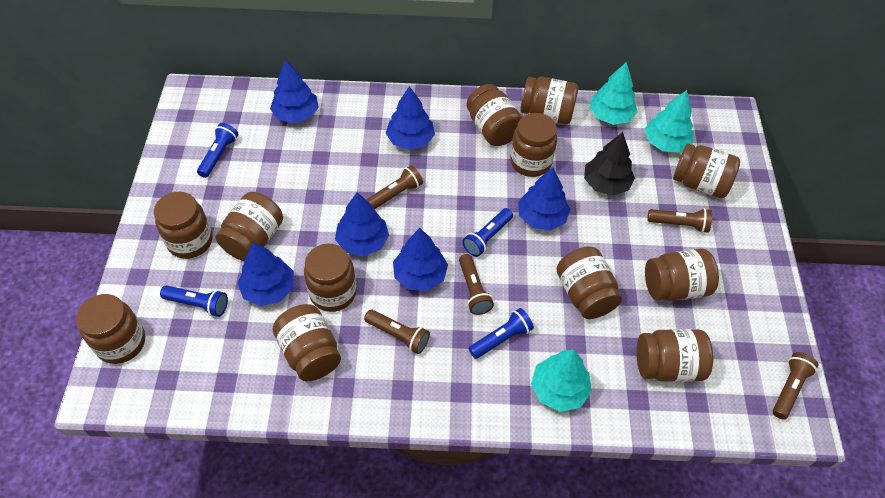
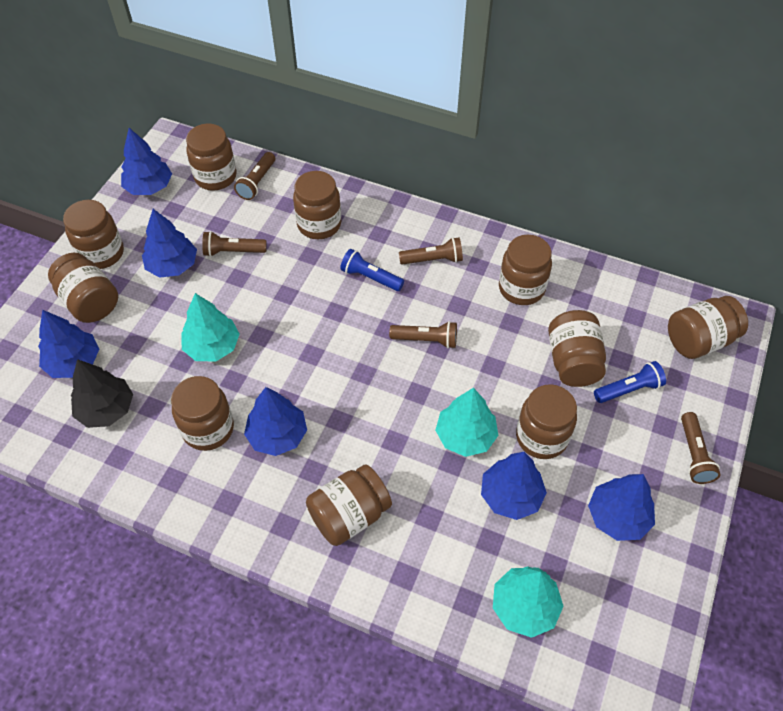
blue flashlight: 4 -> 2
brown jar: 12 -> 10

